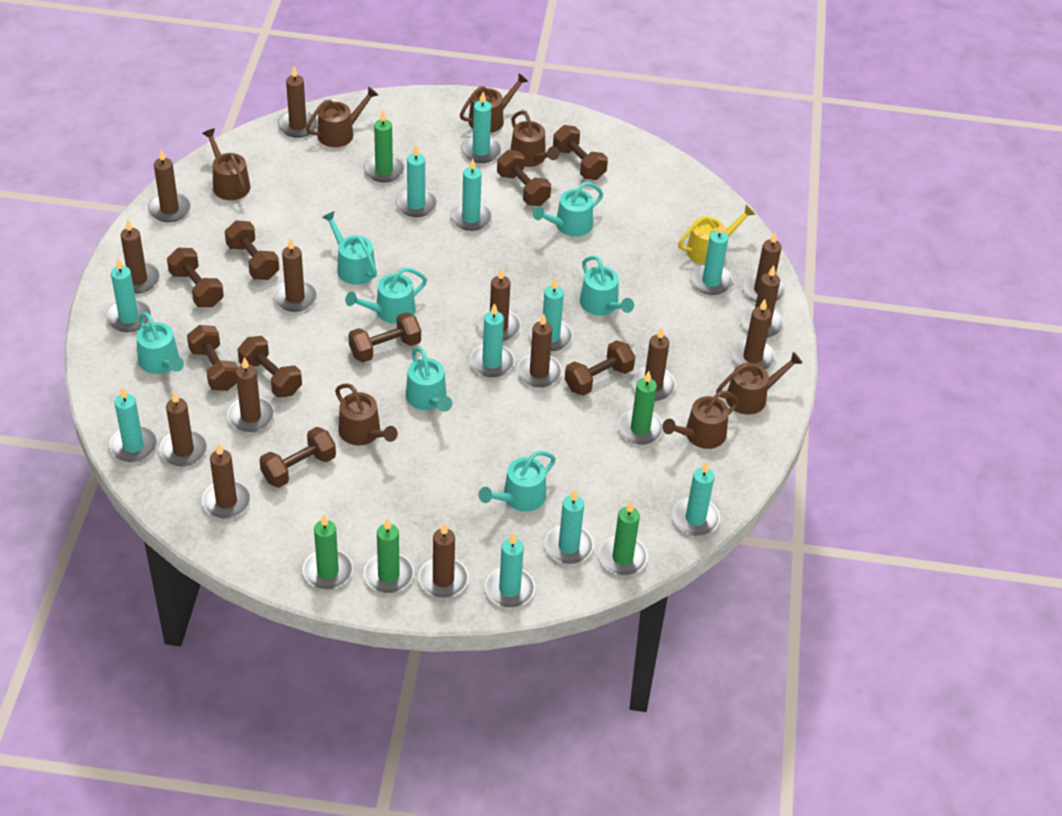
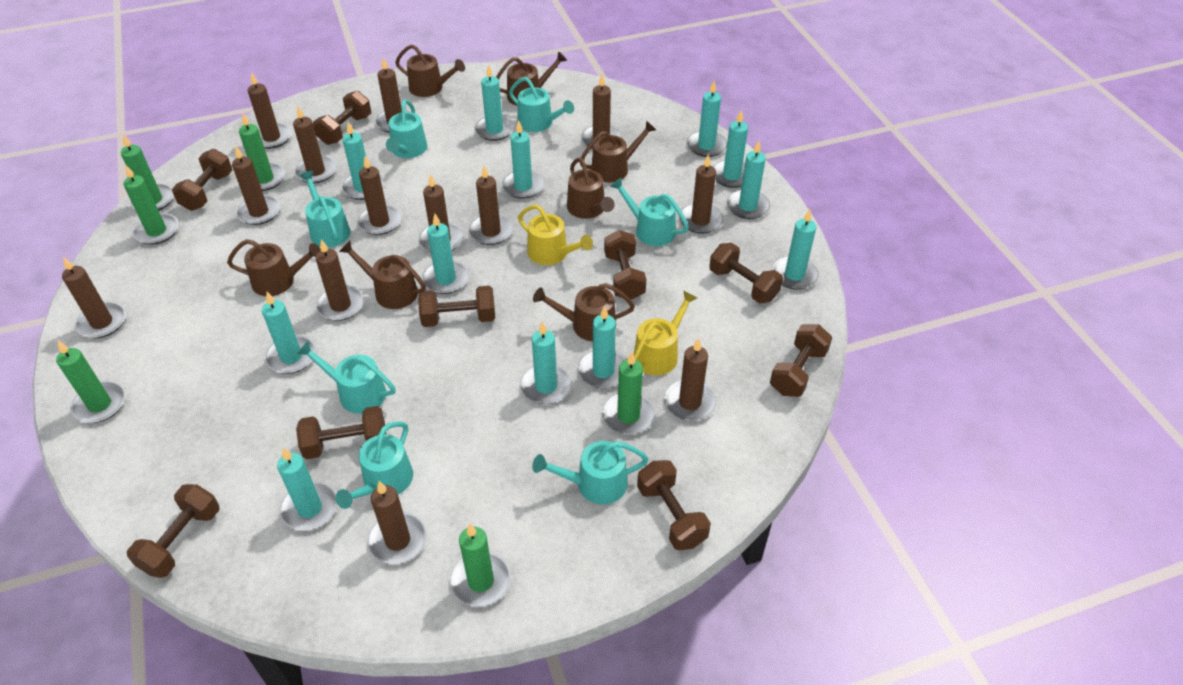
brown candle: 14 -> 13
green candle: 5 -> 6
turquoise candle: 11 -> 12
yellow watering can: 1 -> 2

